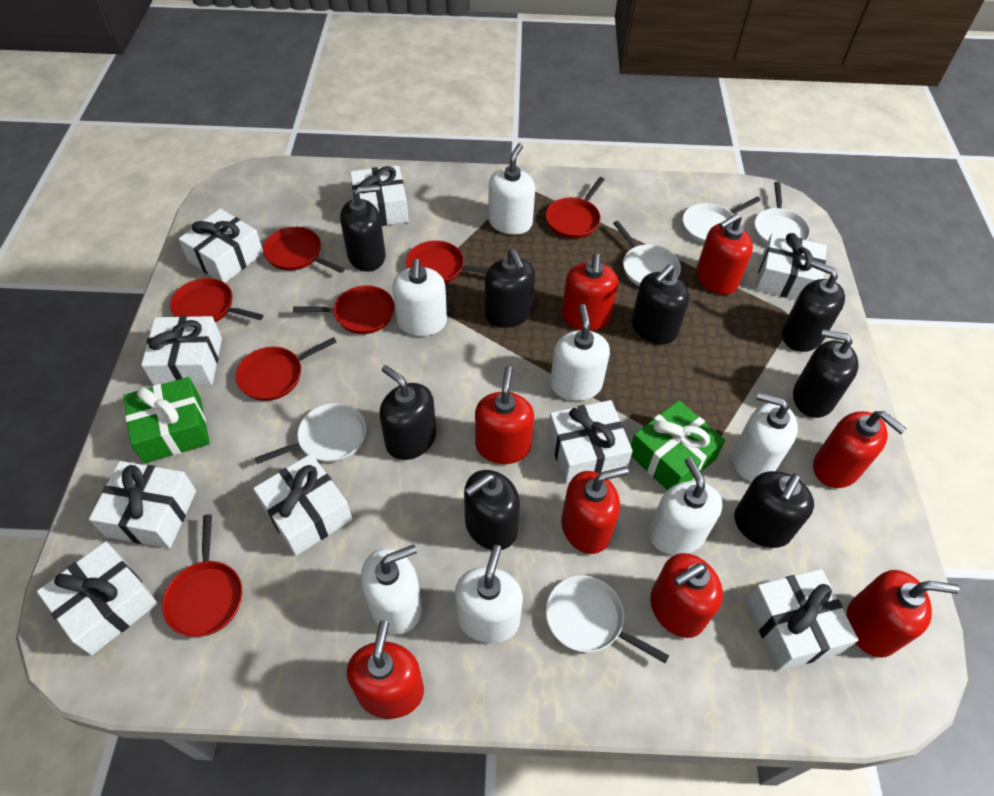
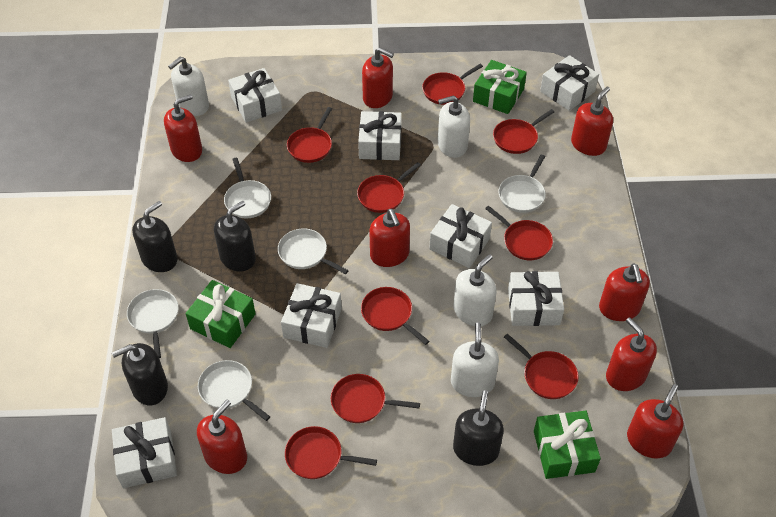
black soap dispenser: 8 -> 4
green gift: 2 -> 3
red pan: 7 -> 9
white gift: 9 -> 7
white soap dispenser: 7 -> 4

